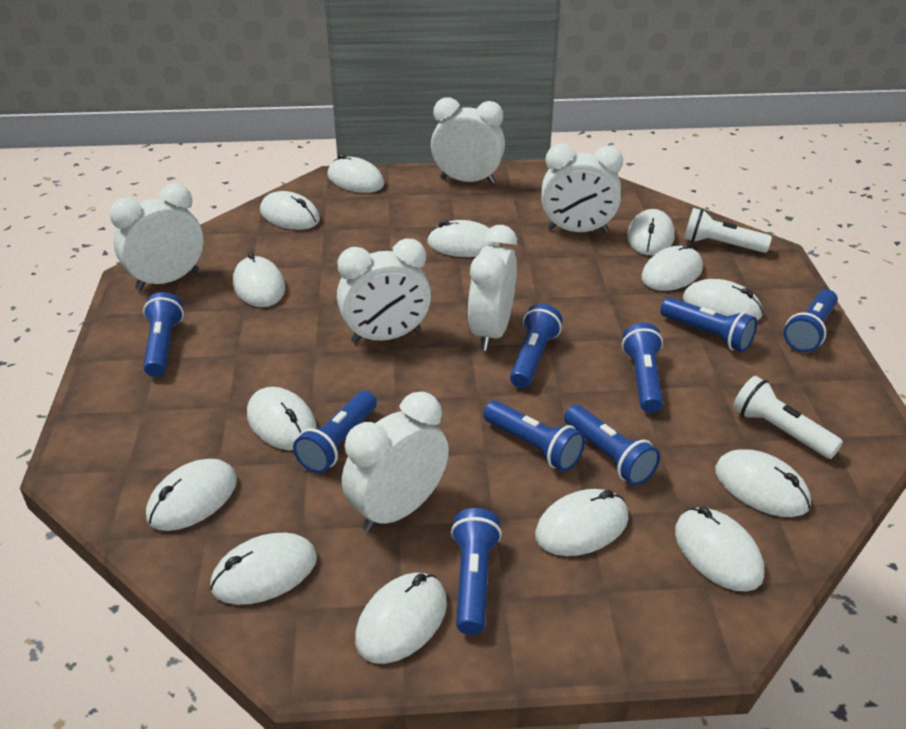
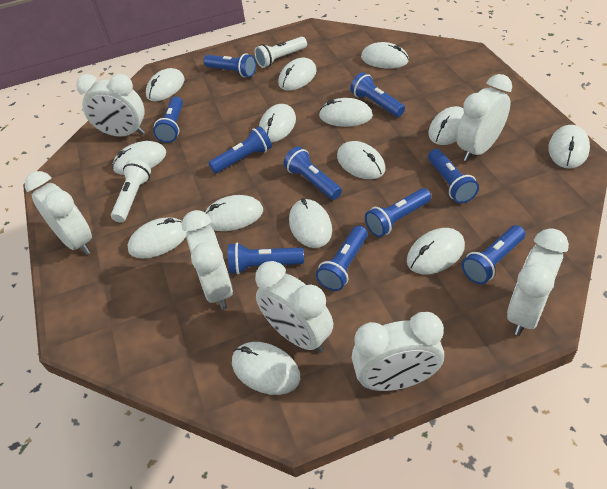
blue flashlight: 9 -> 10
white clock: 6 -> 7

